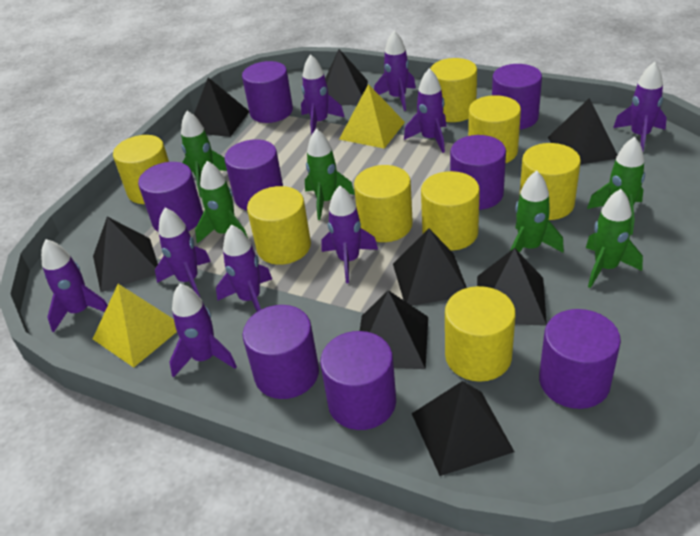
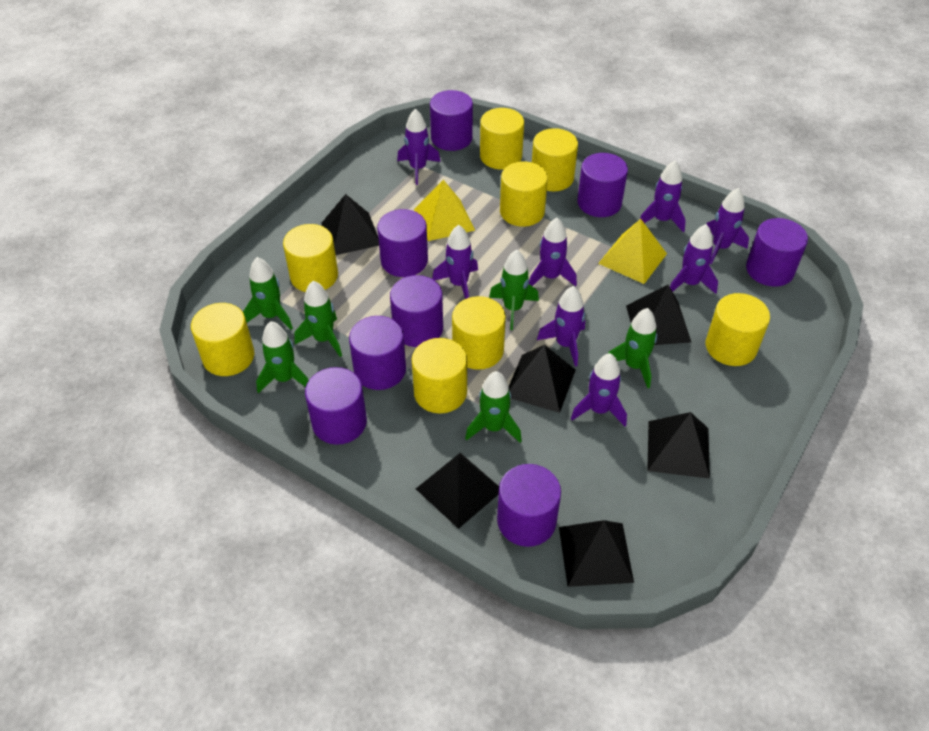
black pyramid: 8 -> 6
purple rocket: 9 -> 8

